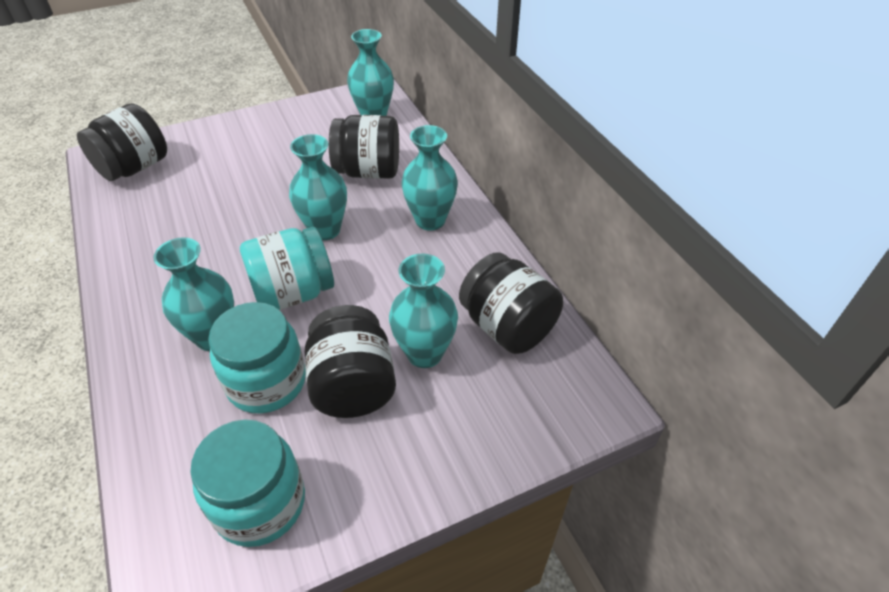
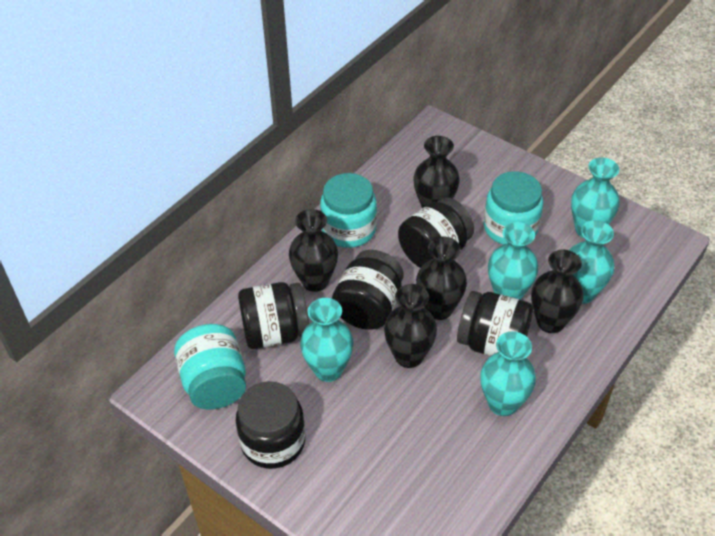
black jar: 4 -> 5
black vase: 0 -> 5

